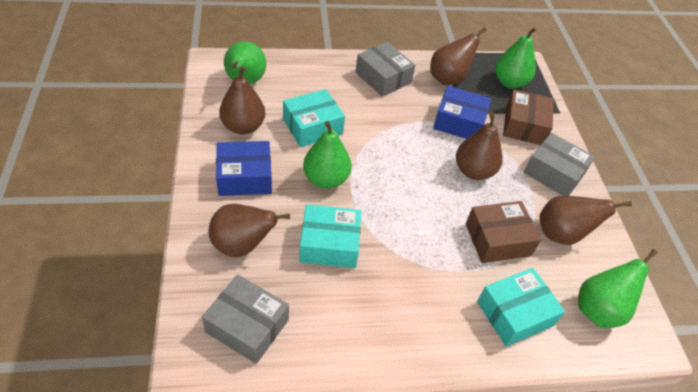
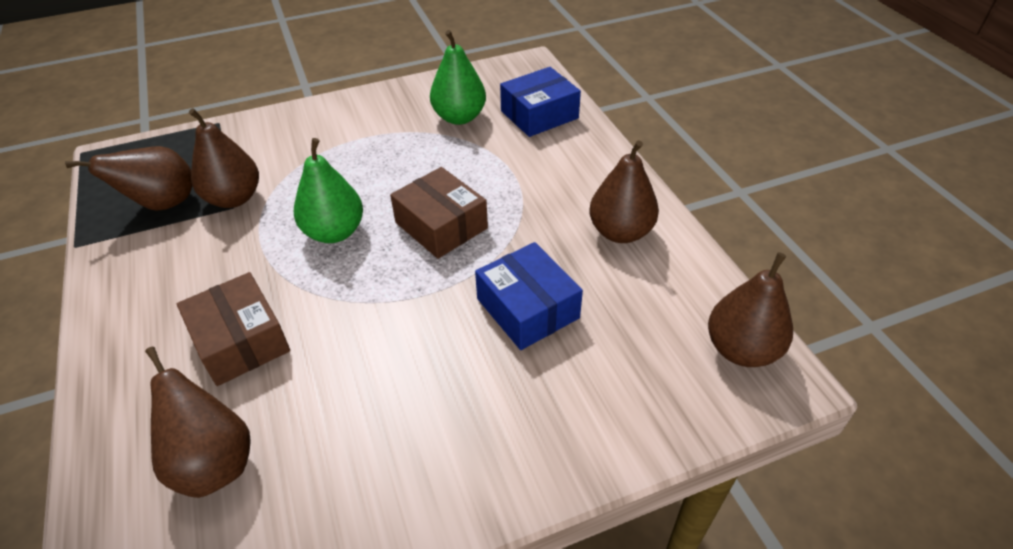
green pear: 4 -> 2
grey box: 3 -> 0
turquoise box: 3 -> 0

